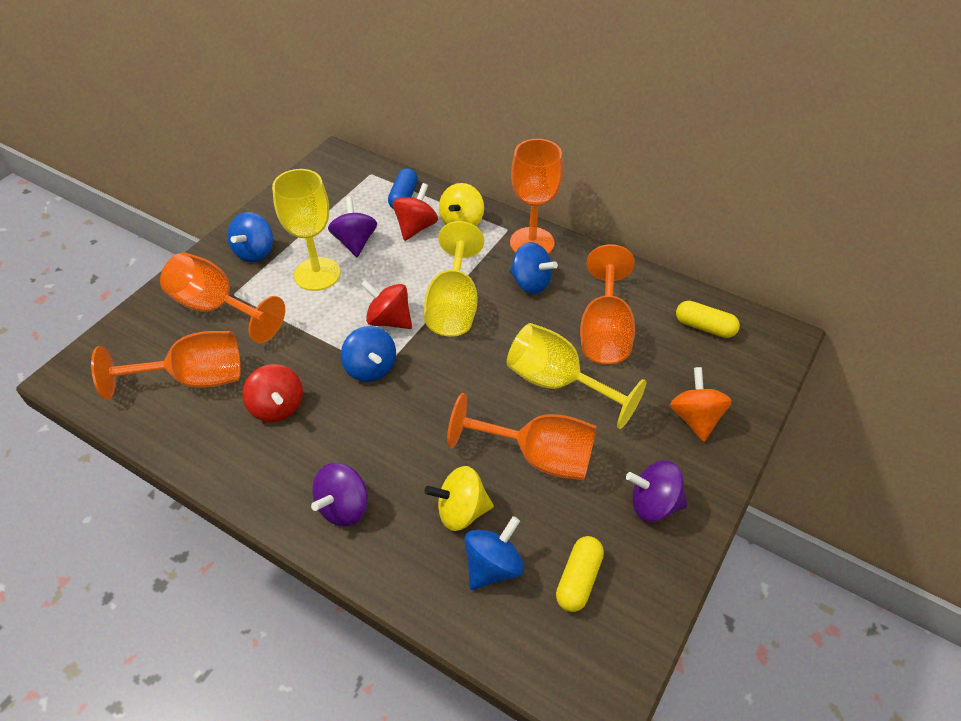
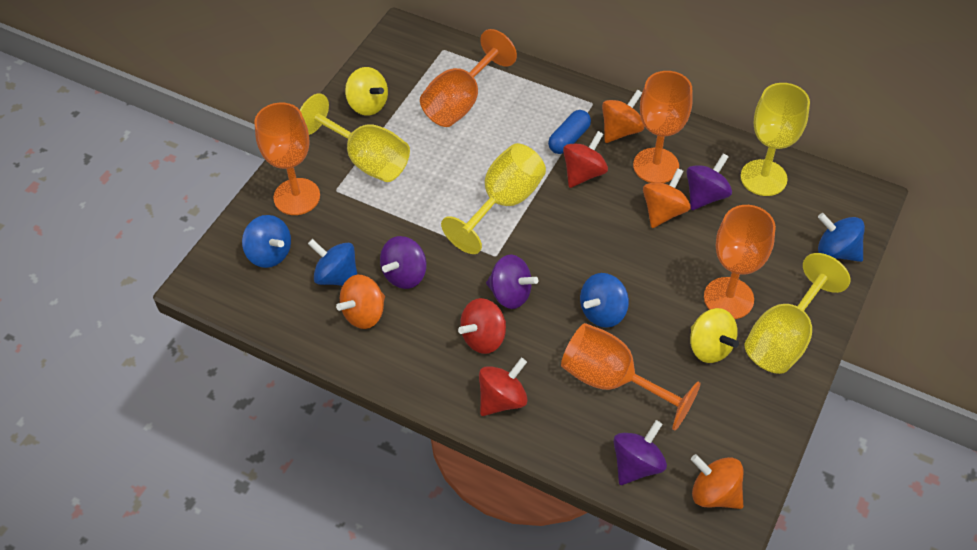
orange spinning top: 1 -> 4
purple spinning top: 3 -> 4
yellow capsule: 2 -> 0
yellow goblet: 3 -> 4

